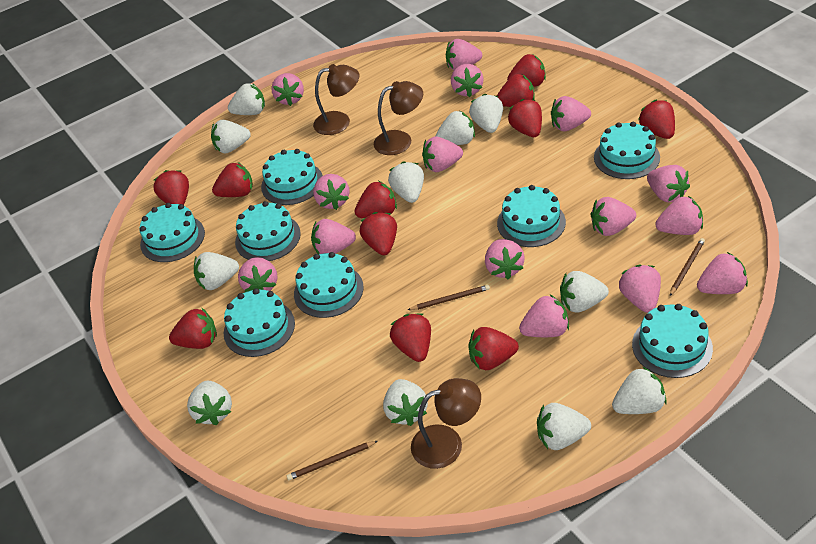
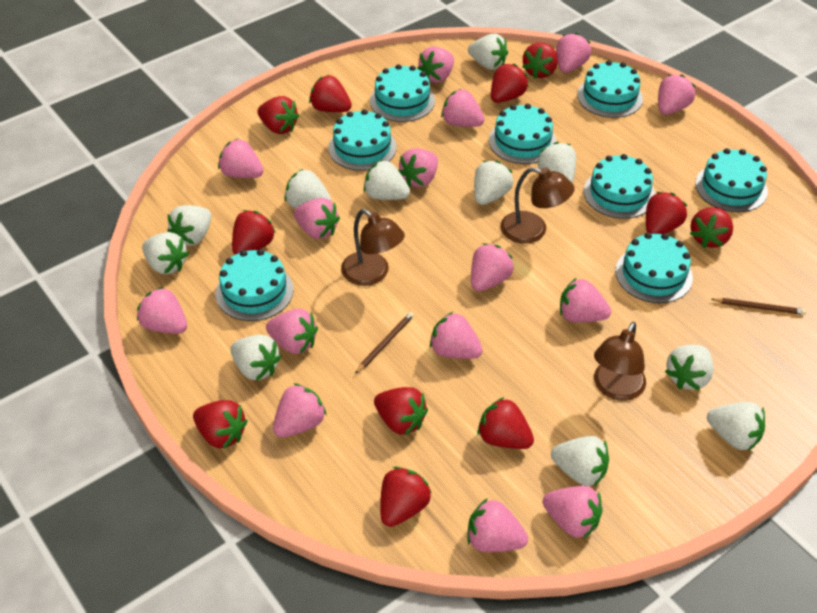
brown pencil: 3 -> 2

